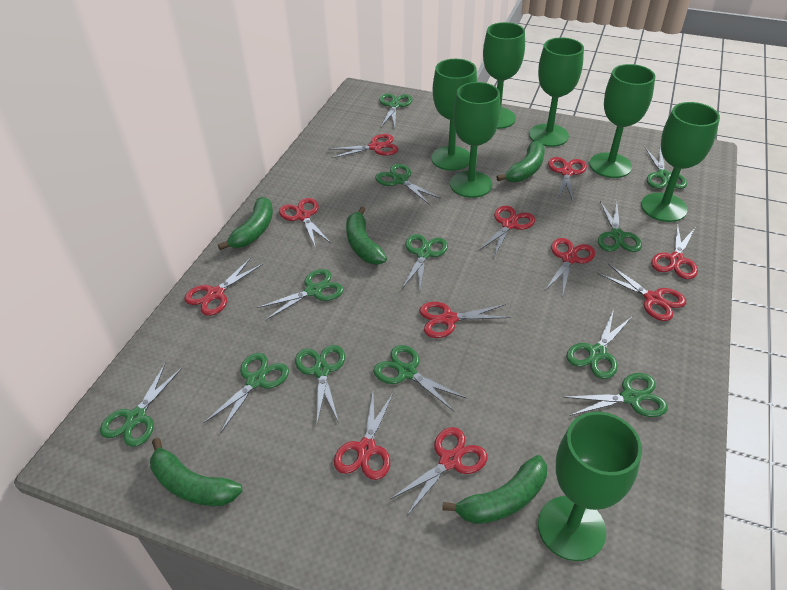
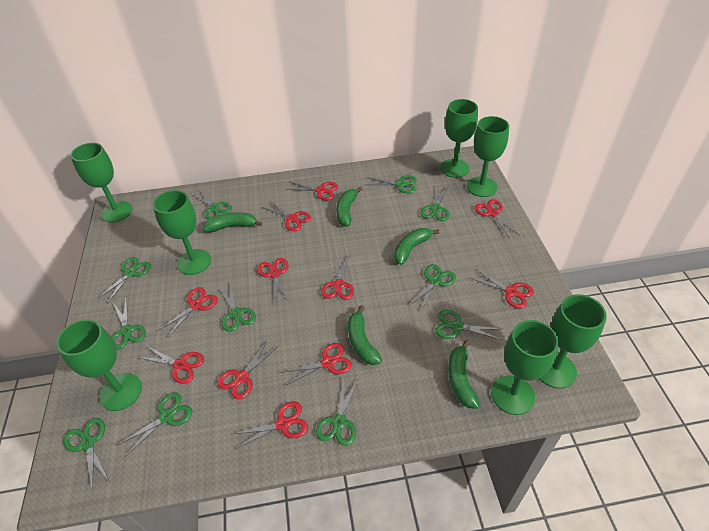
green scissors: 12 -> 11

